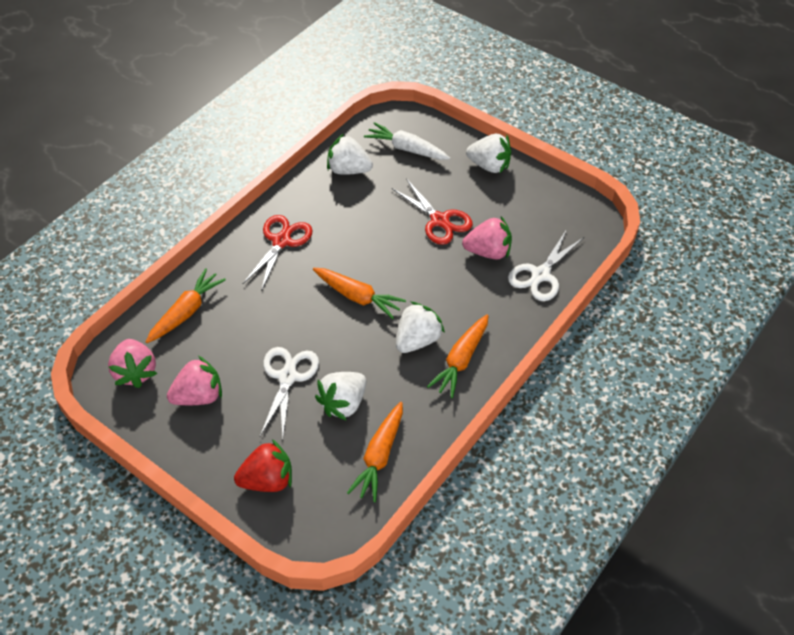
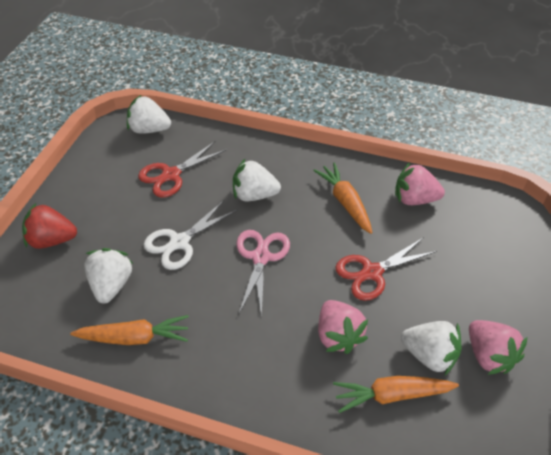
orange carrot: 4 -> 3
pink scissors: 0 -> 1
white carrot: 1 -> 0
white scissors: 2 -> 1

